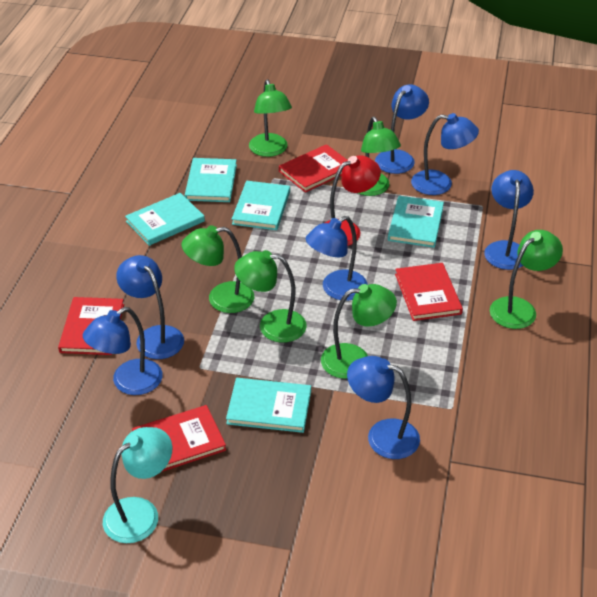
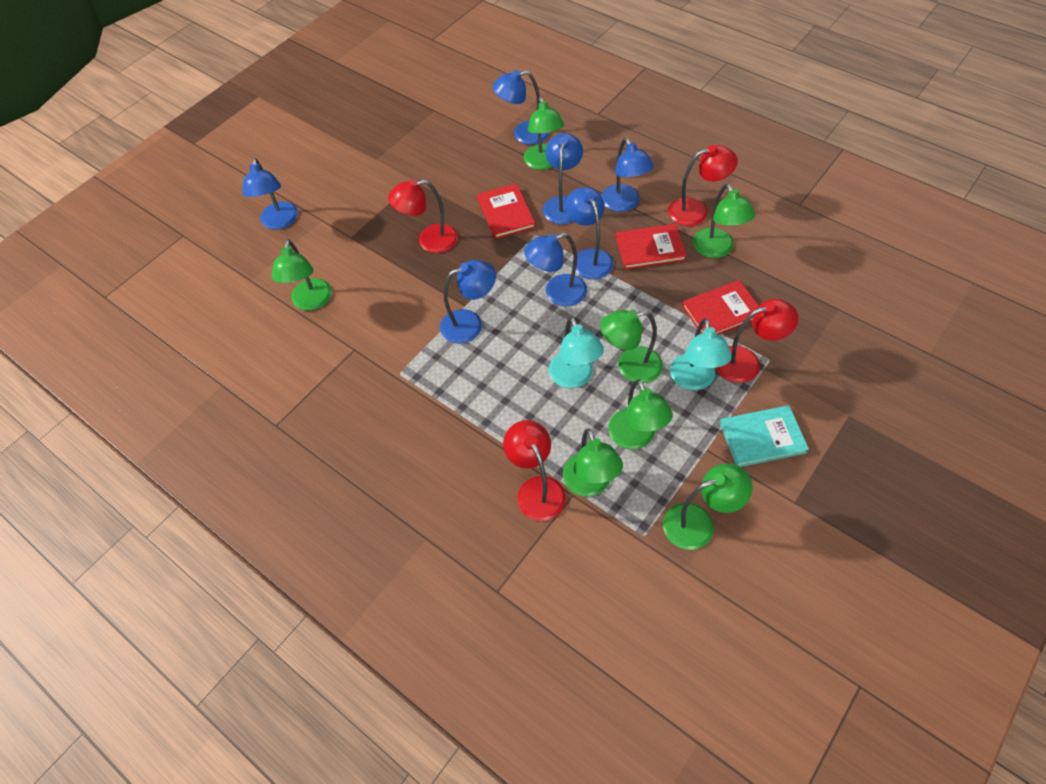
green lamp: 6 -> 7
red book: 4 -> 3
red lamp: 1 -> 4
turquoise book: 5 -> 1
turquoise lamp: 1 -> 2

